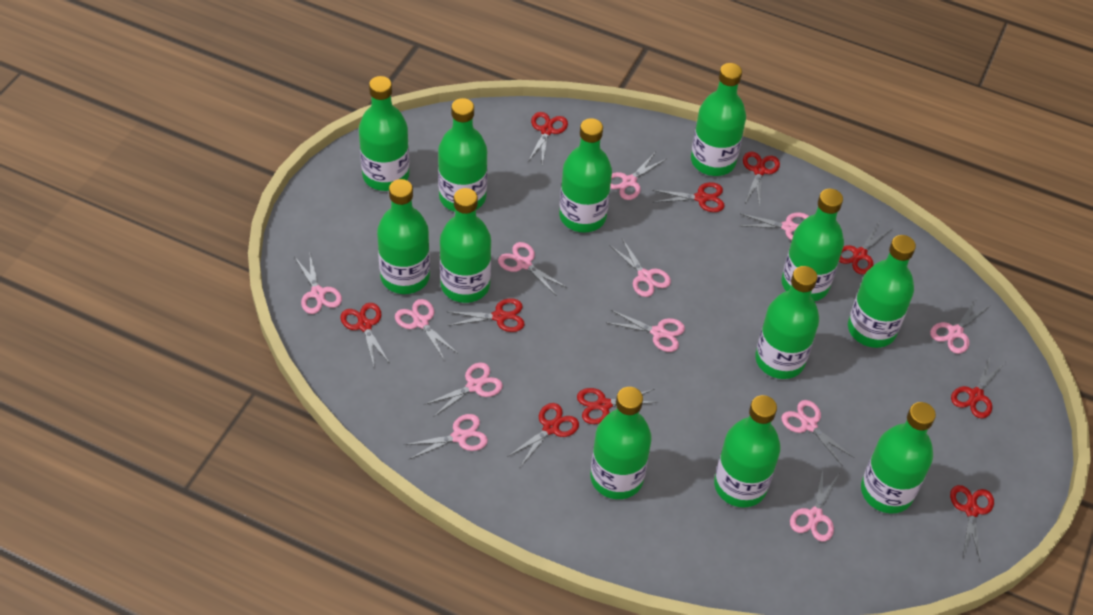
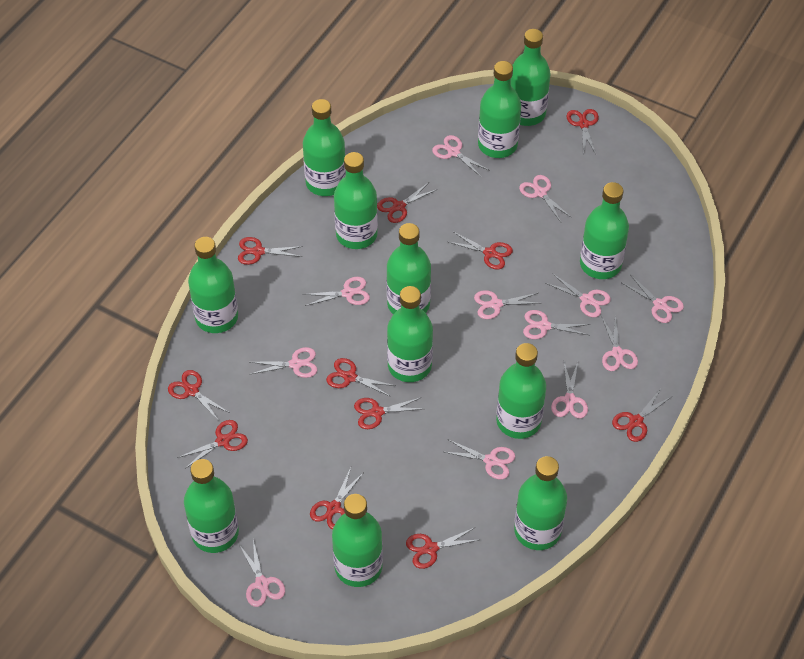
red scissors: 10 -> 11

